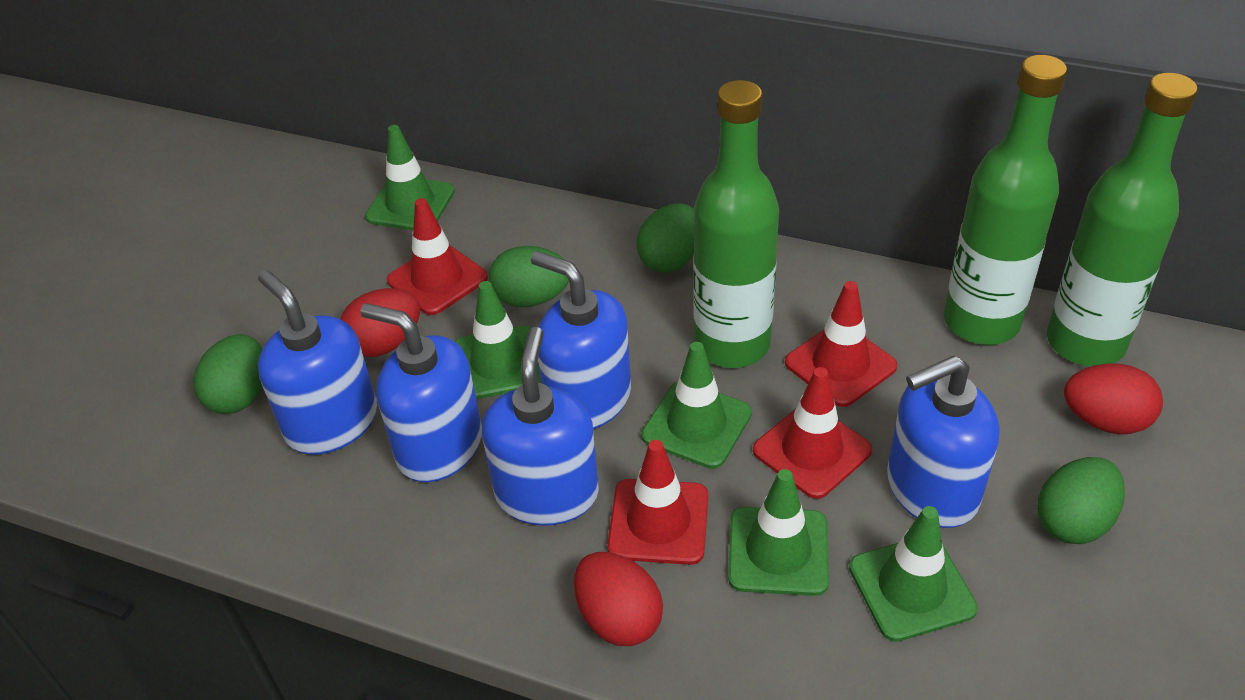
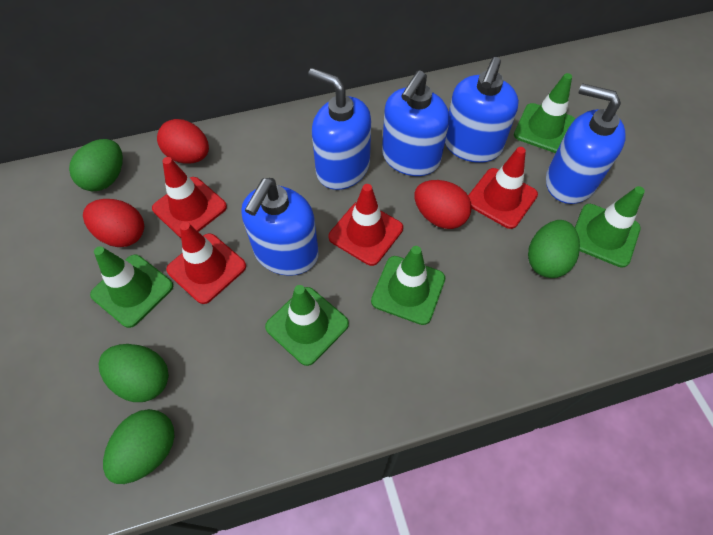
green bottle: 3 -> 0

